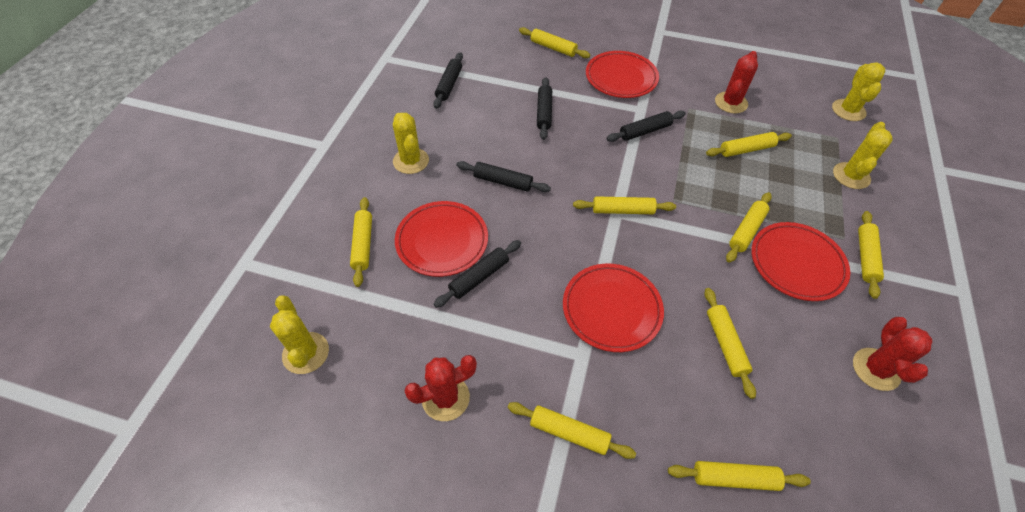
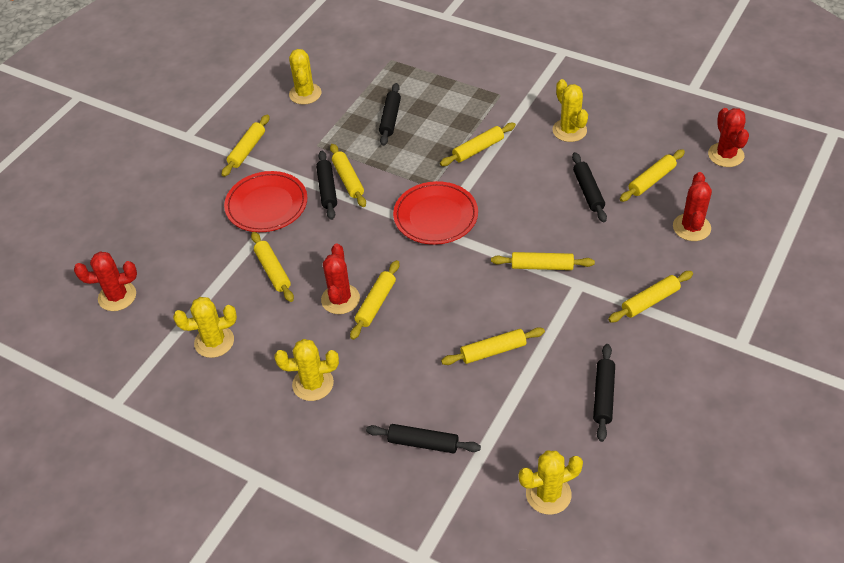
red cactus: 3 -> 4
red plate: 4 -> 2
yellow cactus: 4 -> 5

